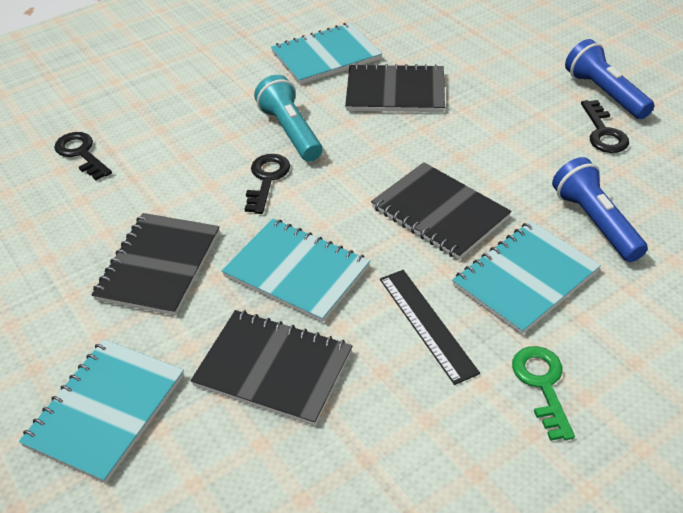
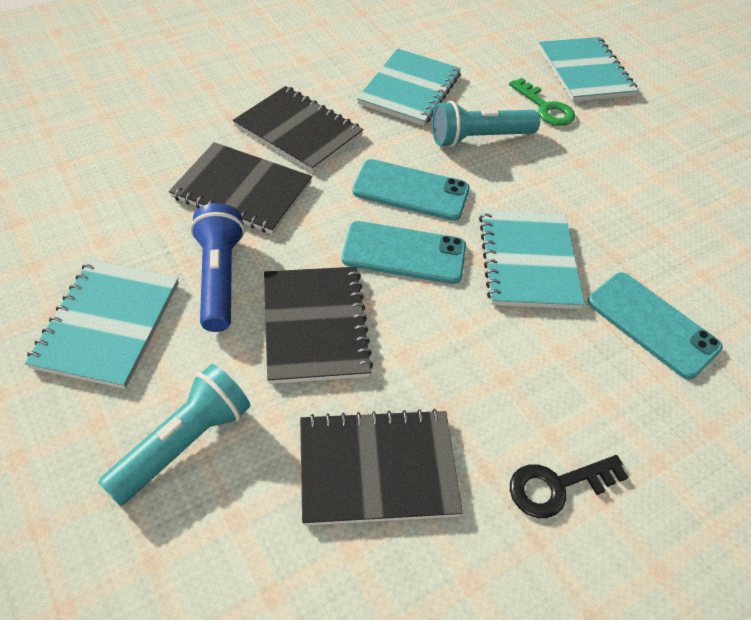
black key: 3 -> 1
black ruler: 1 -> 0
blue flashlight: 2 -> 1
turquoise flashlight: 1 -> 2
turquoise phone: 0 -> 3

